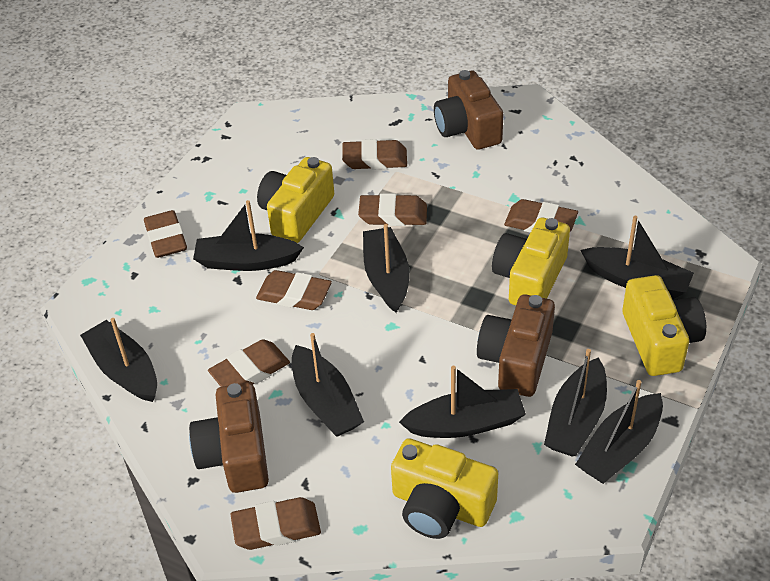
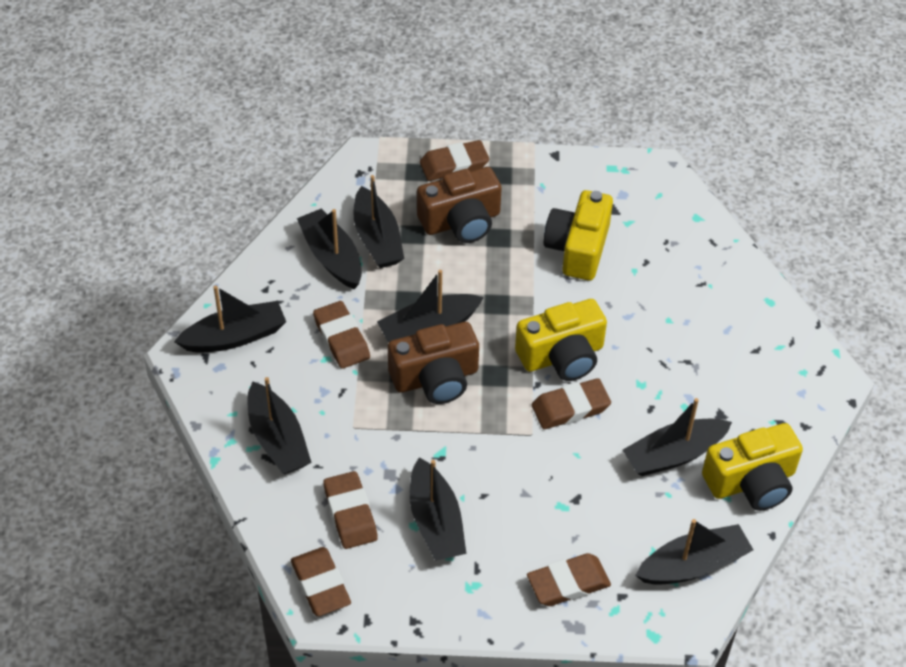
brown camera: 3 -> 2
brown eraser: 7 -> 6
yellow camera: 4 -> 3

